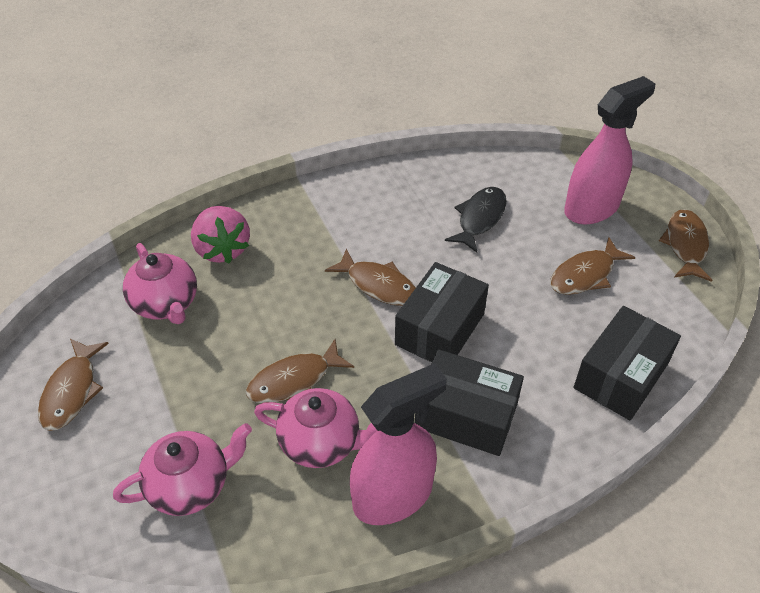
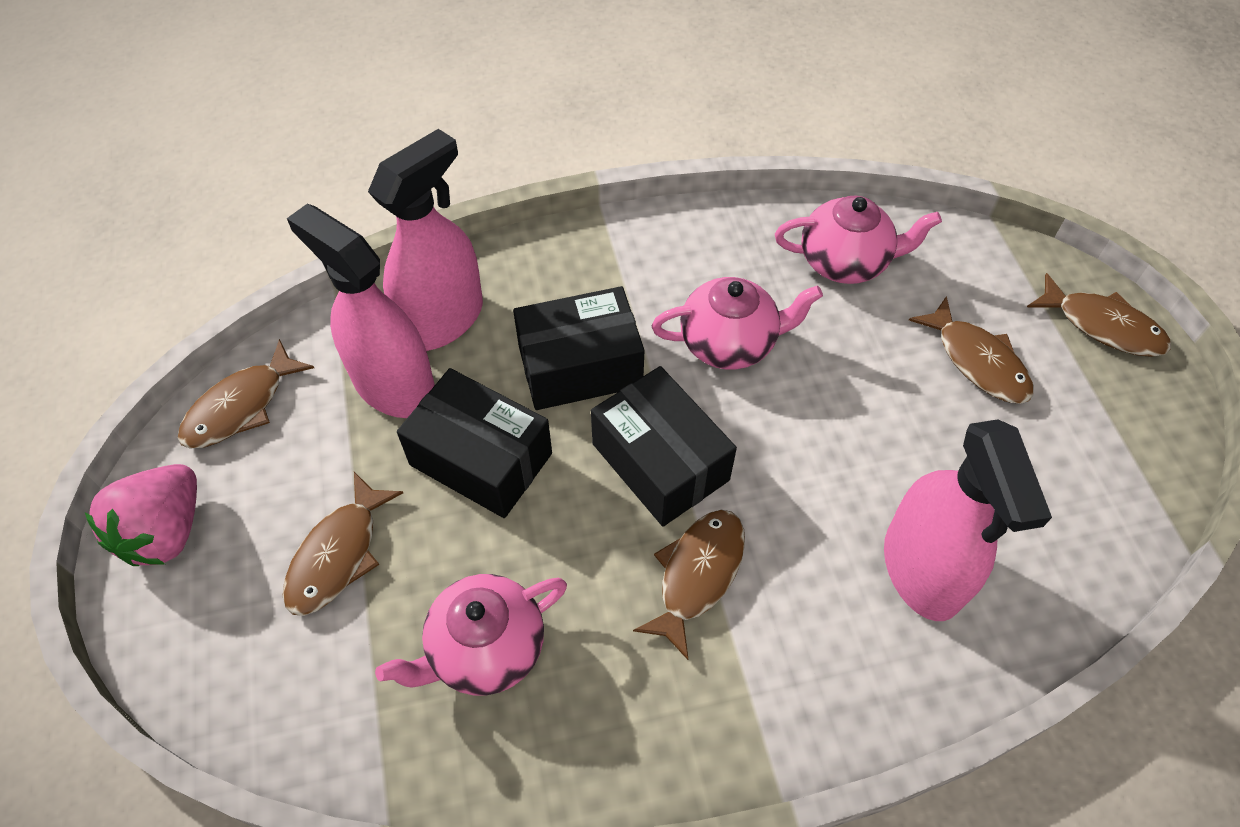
black fish: 1 -> 0
pink spray bottle: 2 -> 3

